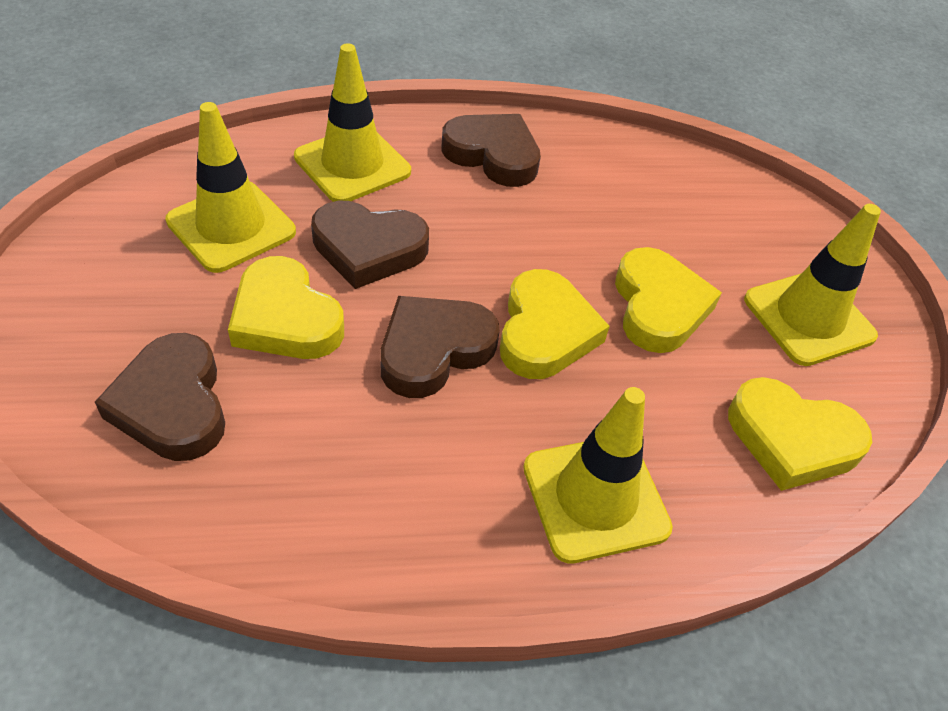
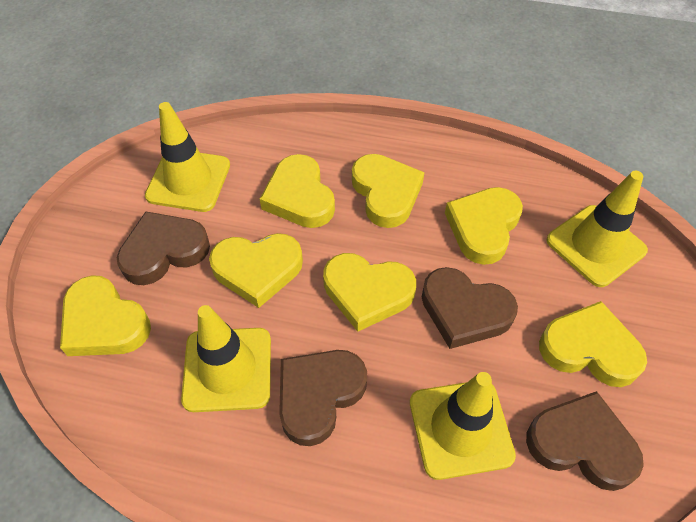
yellow heart: 4 -> 7

